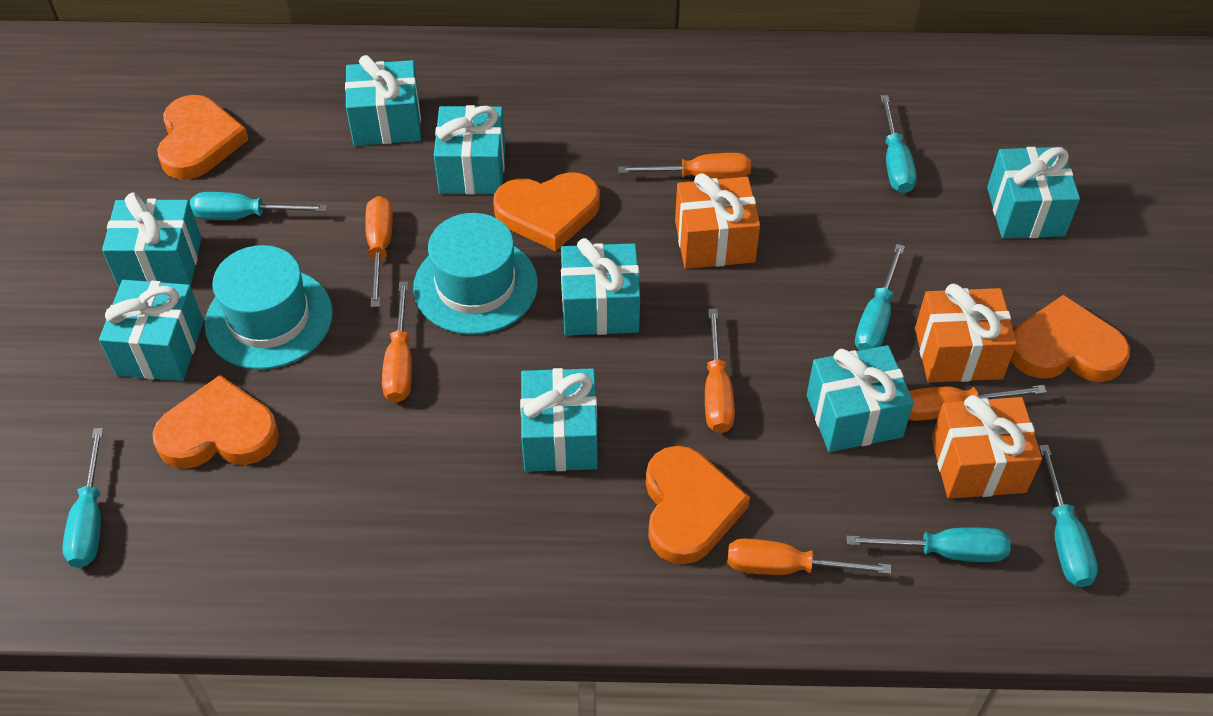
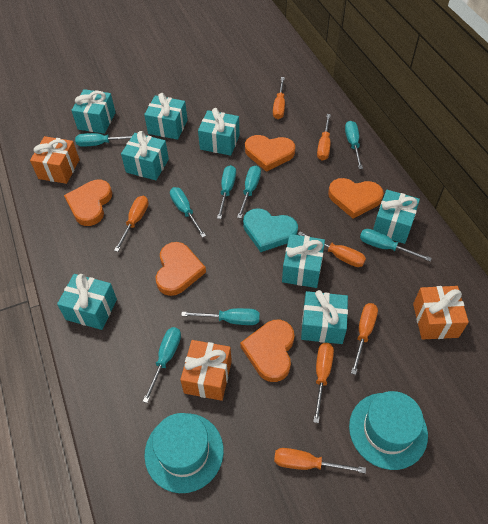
orange screwdriver: 6 -> 7
turquoise heart: 0 -> 1
turquoise screwdriver: 6 -> 8

